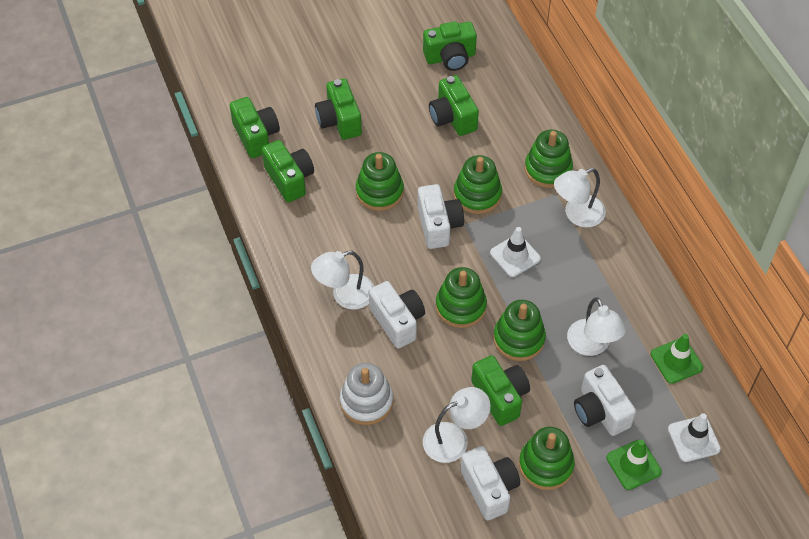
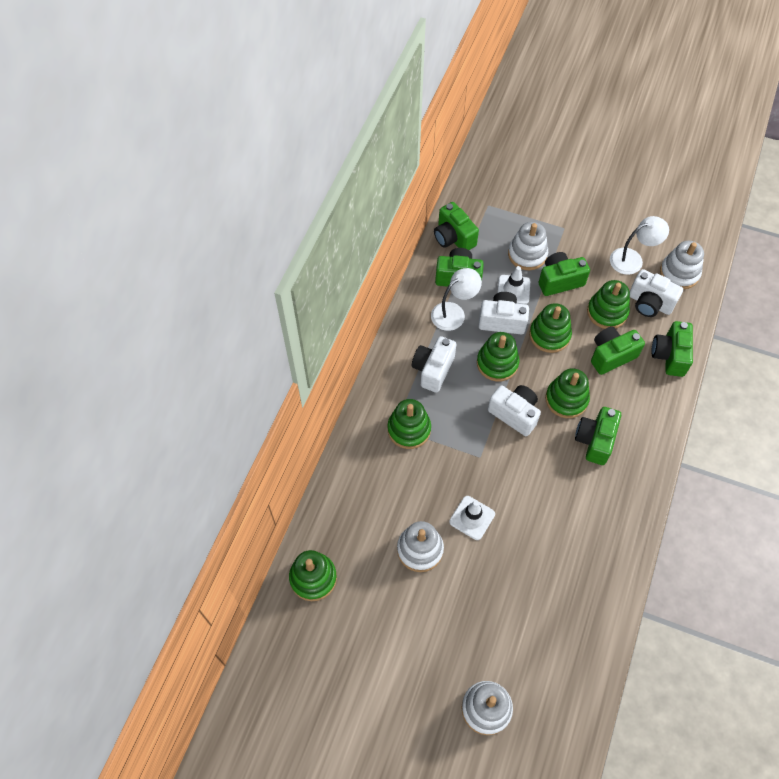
green traffic cone: 2 -> 0
white lamp: 4 -> 2
white stacking toy: 1 -> 4

